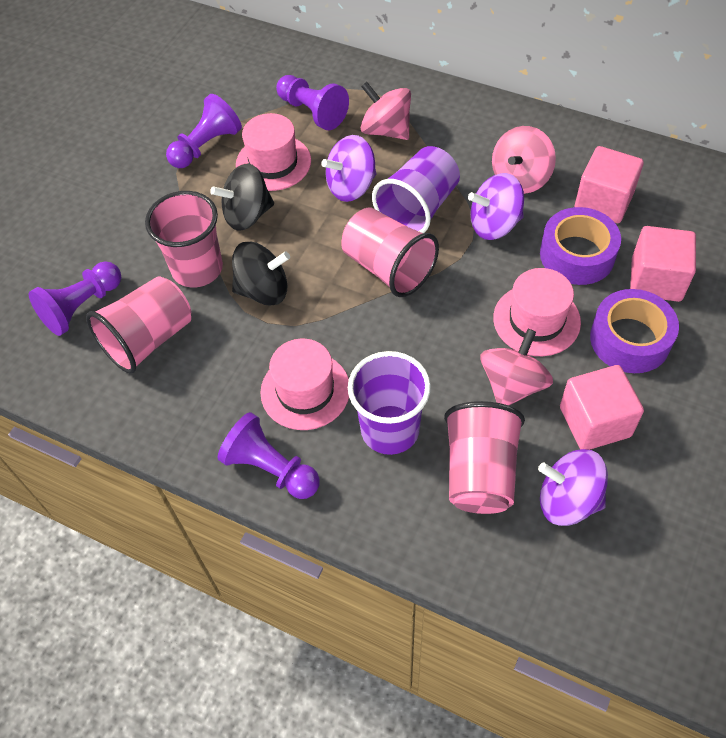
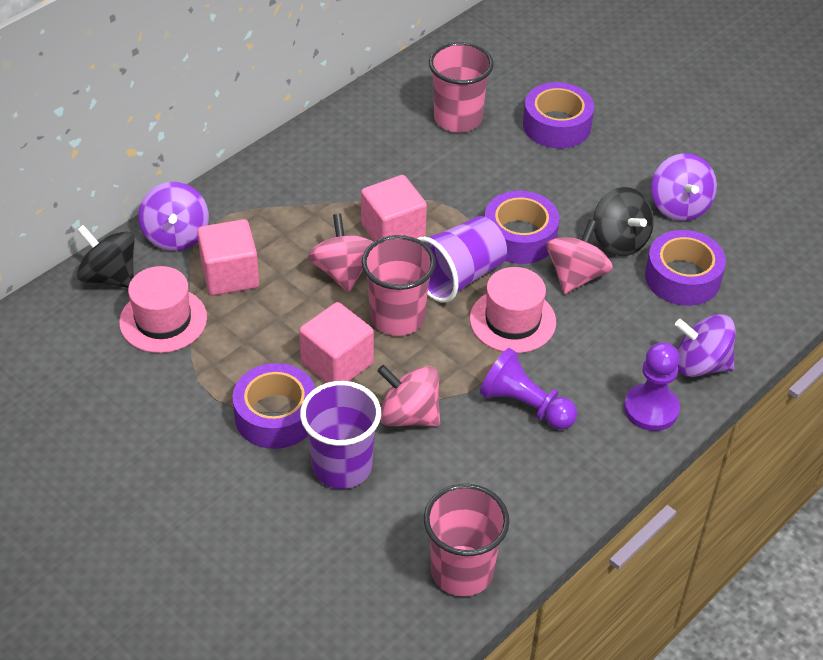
pink cup: 4 -> 3
pink hat: 3 -> 2
purple pawn: 4 -> 2
purple tape: 2 -> 4

